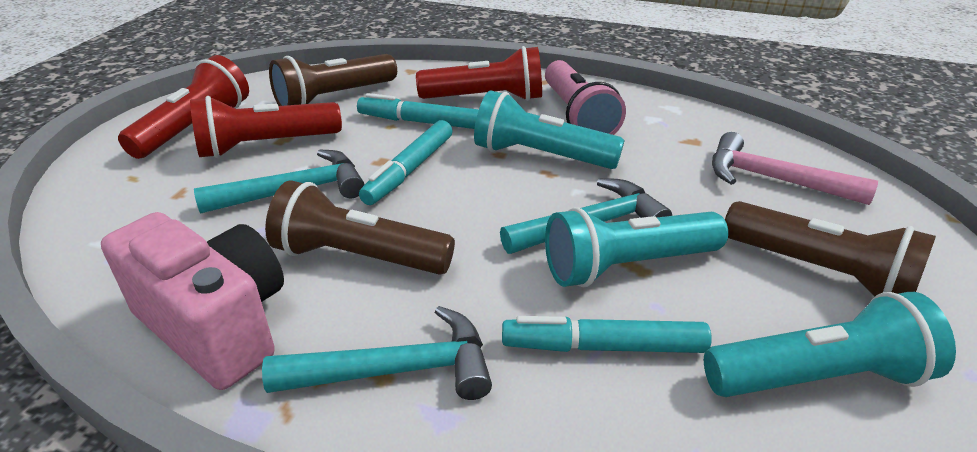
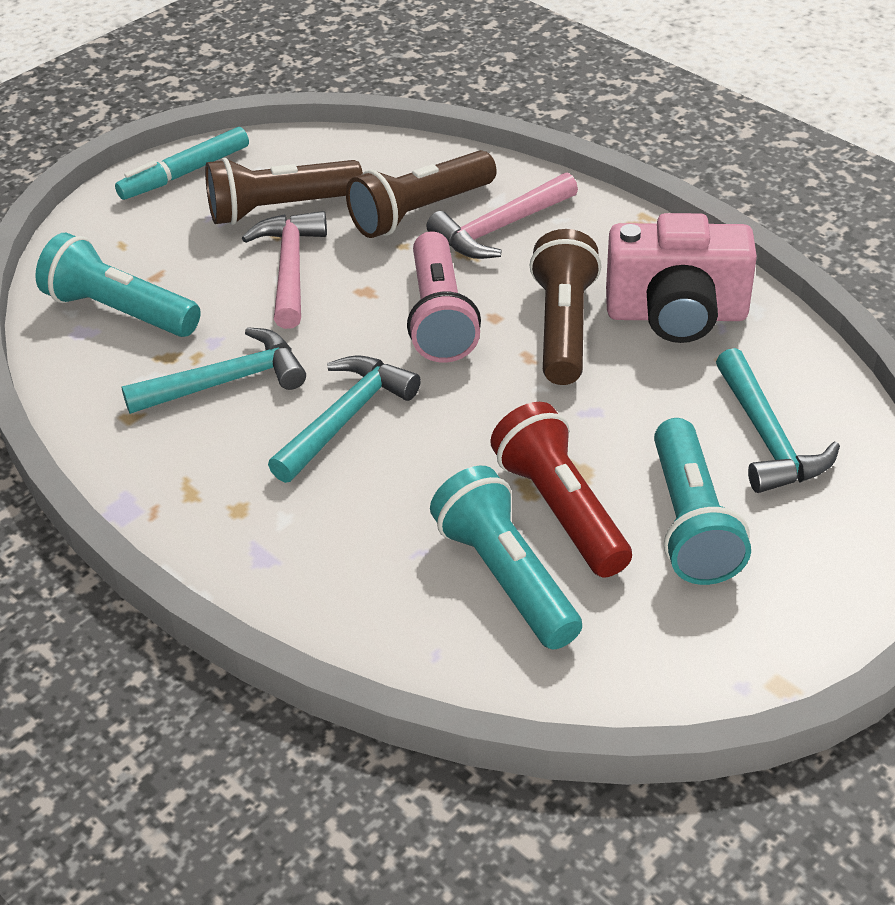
pink hammer: 1 -> 2
red flashlight: 3 -> 1
turquoise marker: 3 -> 1

